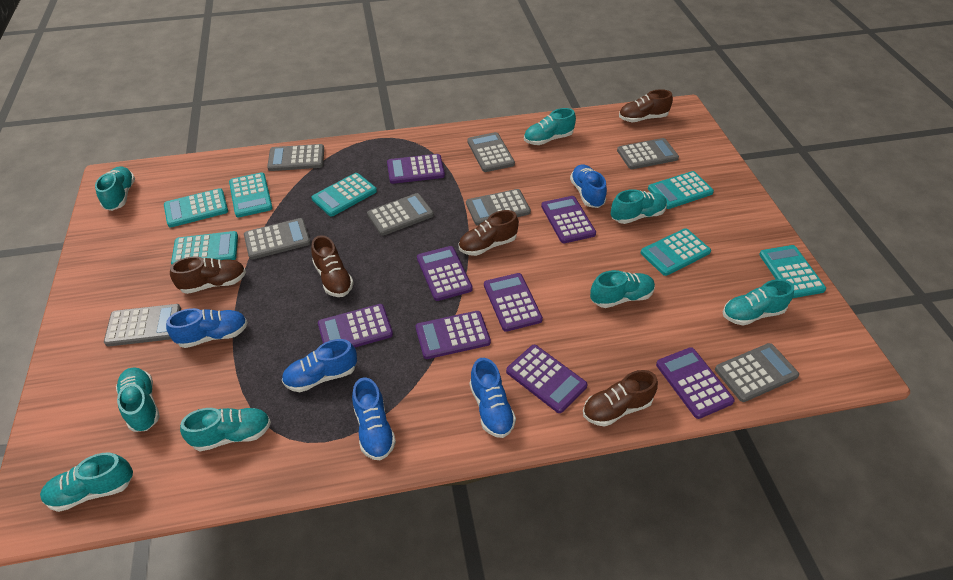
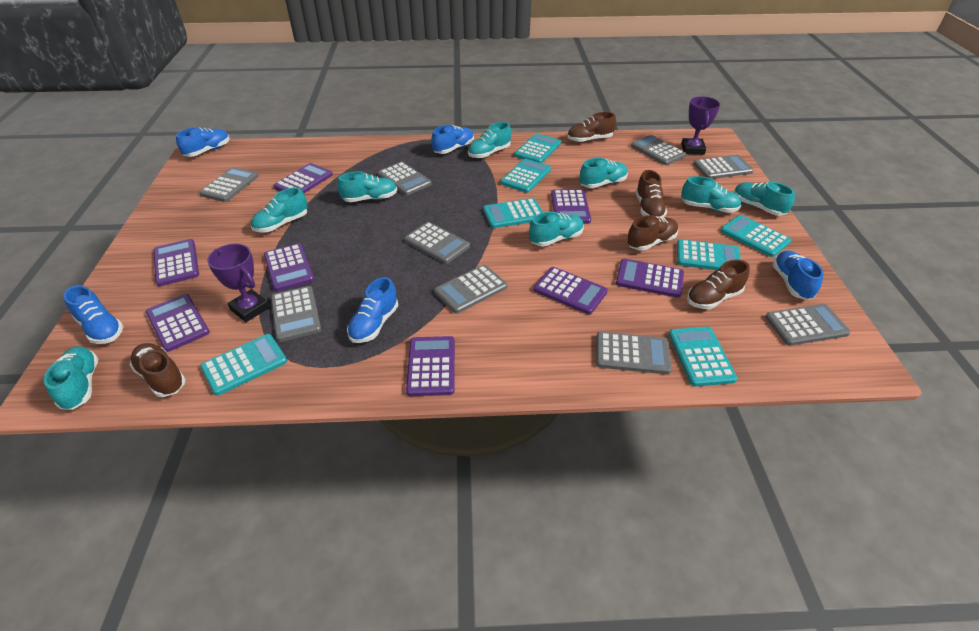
grey calculator: 8 -> 9
purple trophy: 0 -> 2

